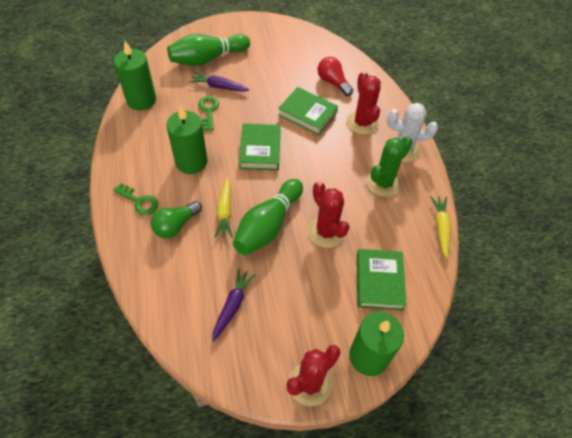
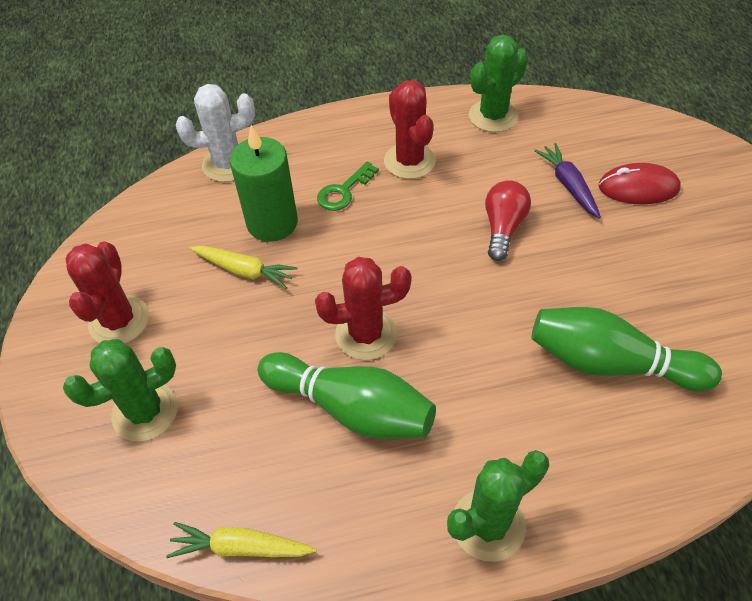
green book: 3 -> 0
green cactus: 1 -> 3
green candle: 3 -> 1
green key: 2 -> 1
green light bulb: 1 -> 0
purple carrot: 2 -> 1
red mouse: 0 -> 1

